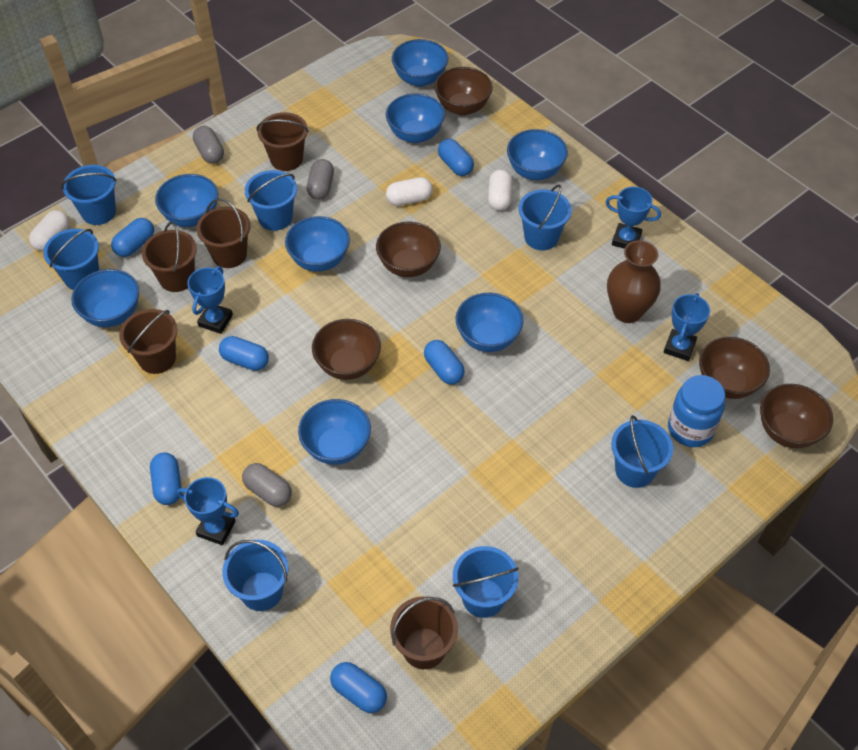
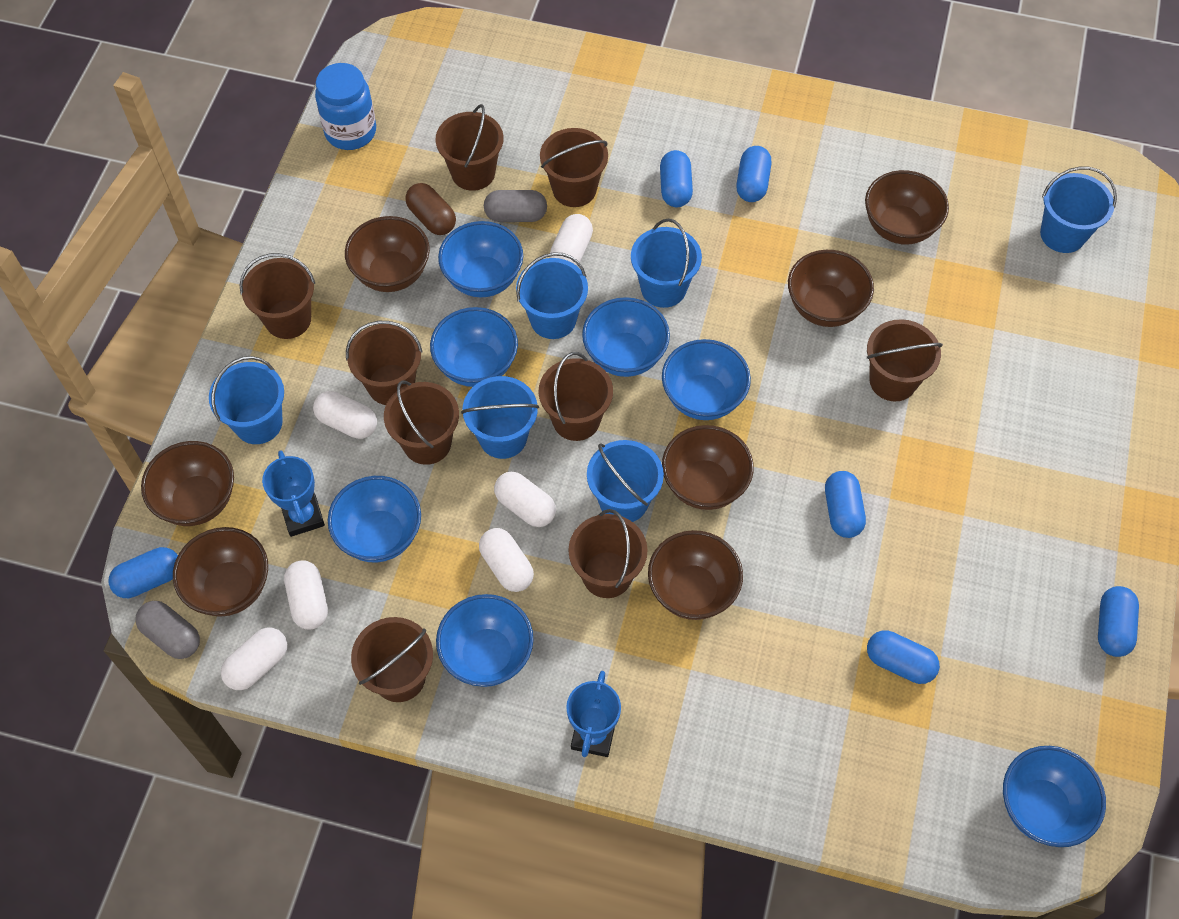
blue bowl: 8 -> 7
blue bucket: 7 -> 6
blue trophy: 4 -> 2
brown bowl: 5 -> 7
brown bucket: 5 -> 9
brown capsule: 0 -> 1
brown vase: 1 -> 0
grey capsule: 3 -> 2
white capsule: 3 -> 6

